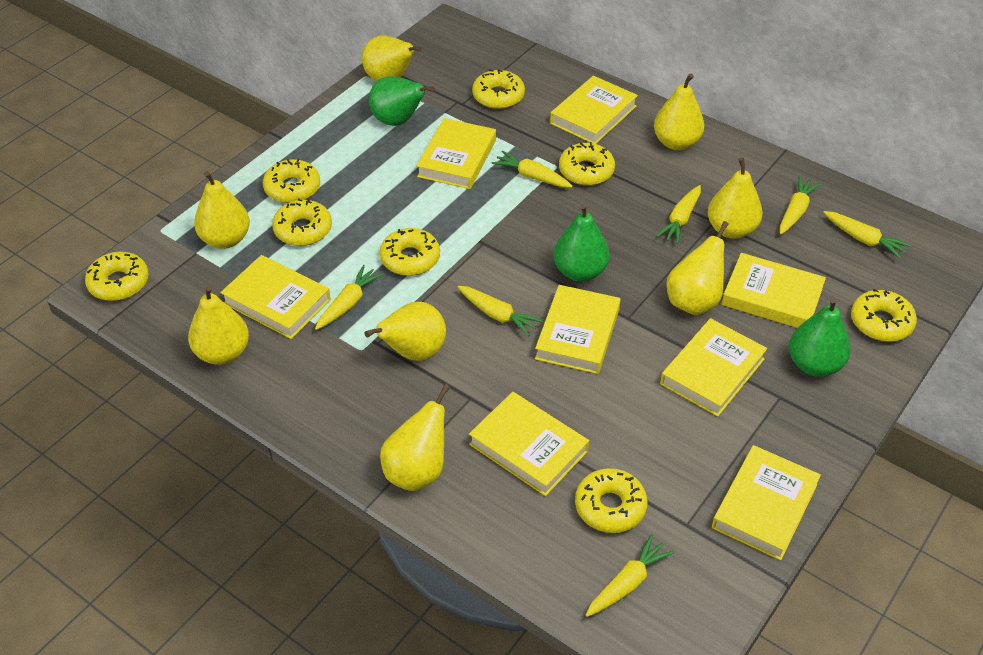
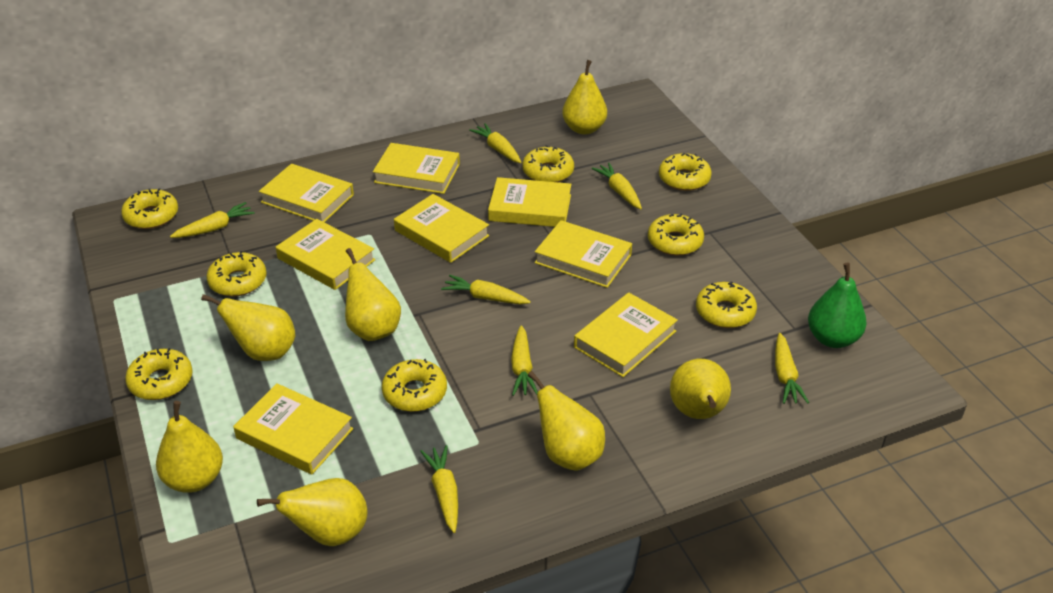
green pear: 3 -> 1
yellow pear: 8 -> 7

